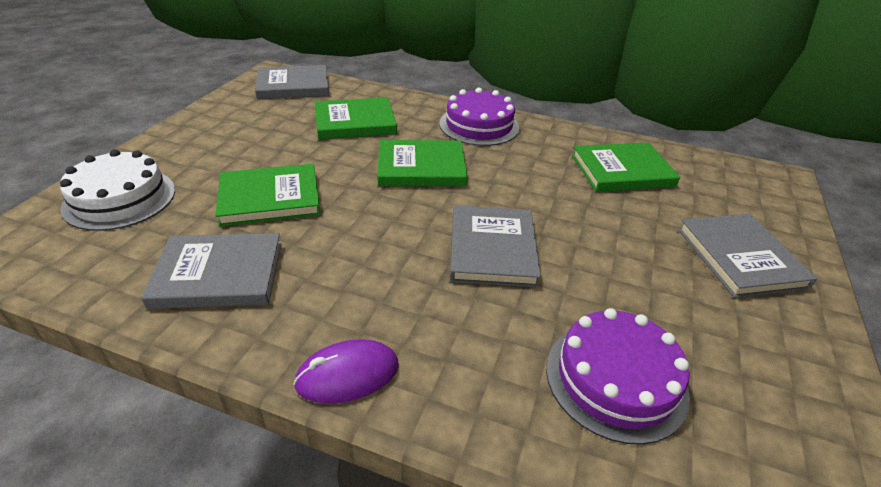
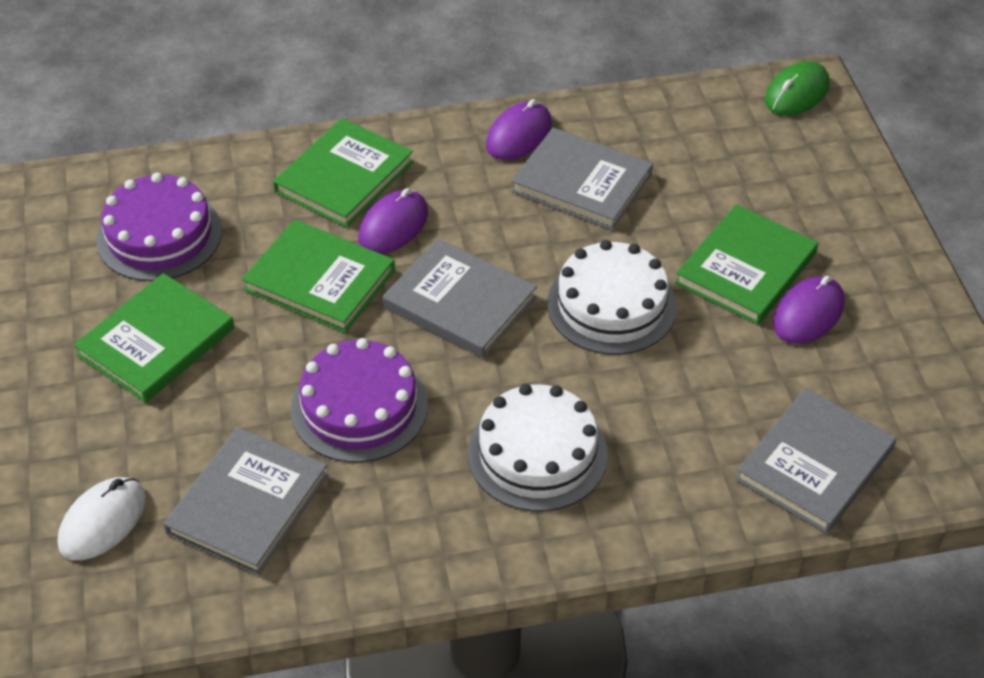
green mouse: 0 -> 1
purple mouse: 1 -> 3
white cake: 1 -> 2
white mouse: 0 -> 1

